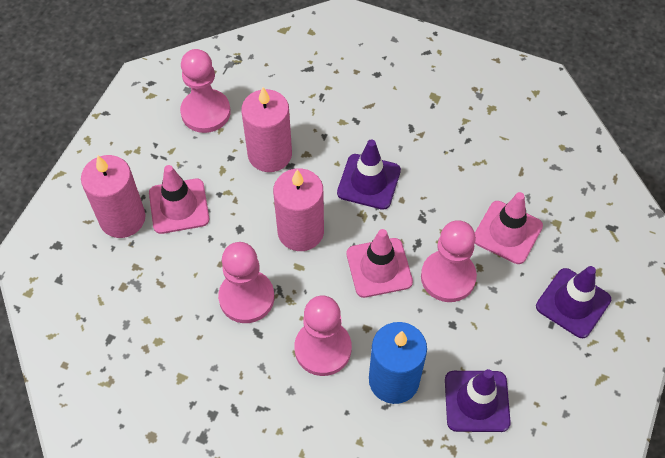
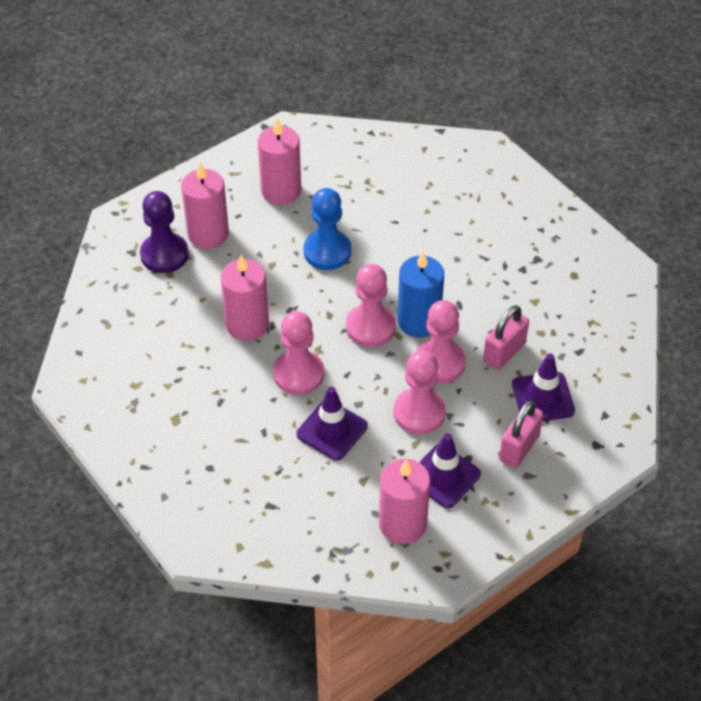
blue pawn: 0 -> 1
pink candle: 3 -> 4
pink padlock: 0 -> 2
pink traffic cone: 3 -> 0
purple pawn: 0 -> 1

